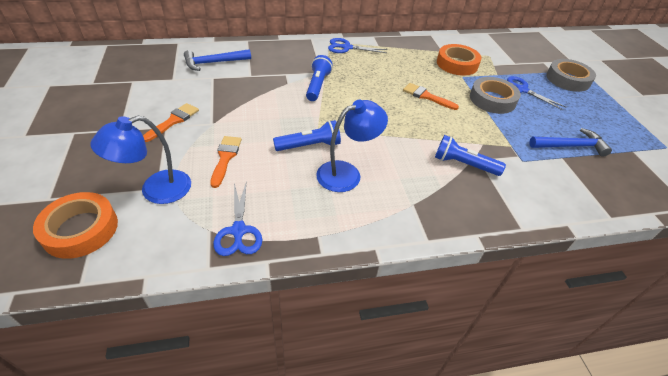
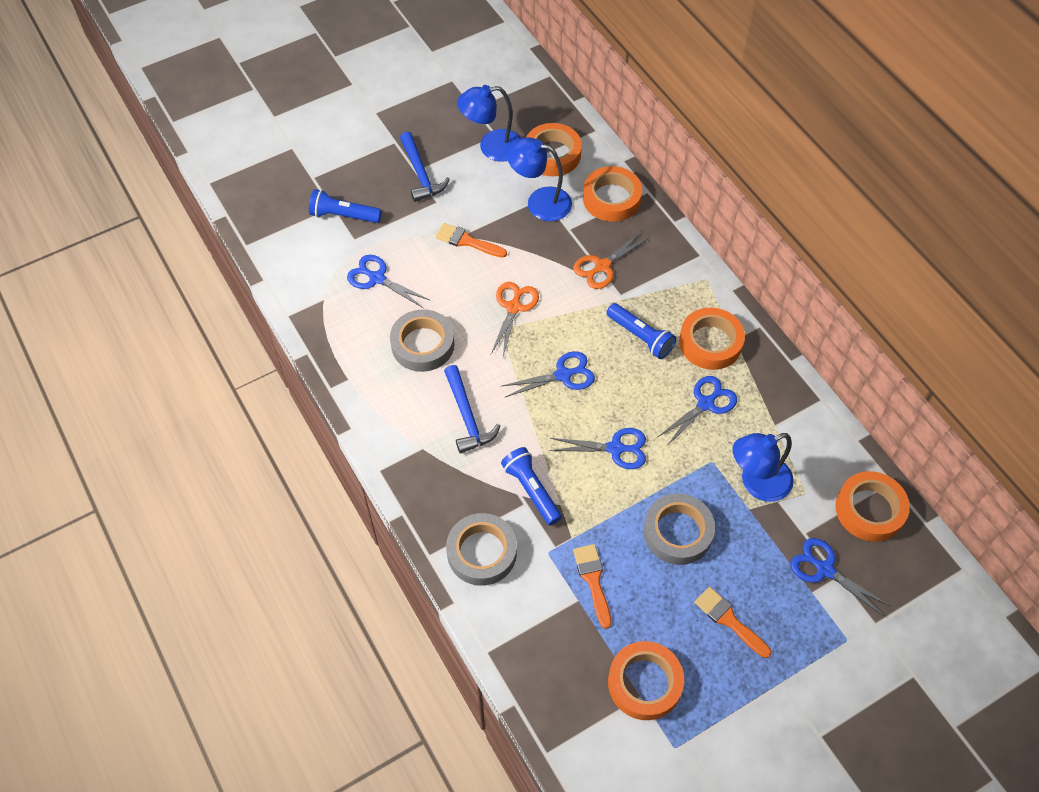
blue lamp: 2 -> 3
blue scissors: 3 -> 5
grey tape: 2 -> 3
orange scissors: 0 -> 2
orange tape: 2 -> 5

